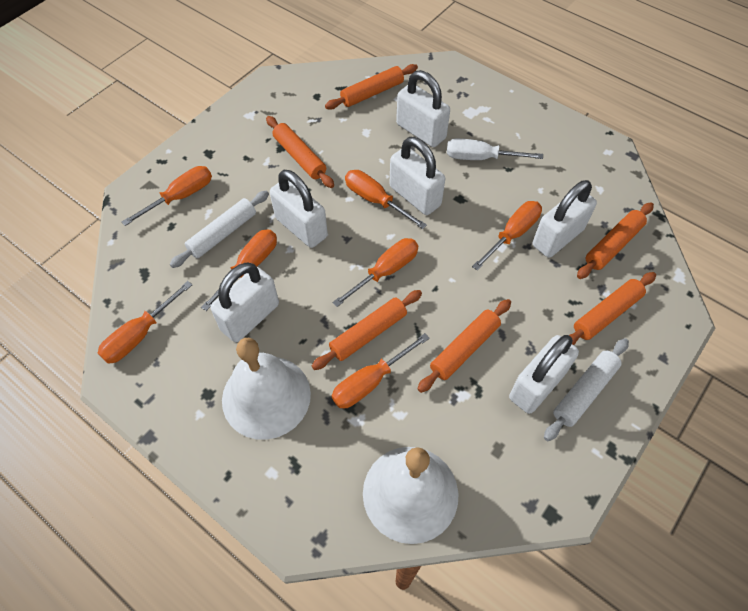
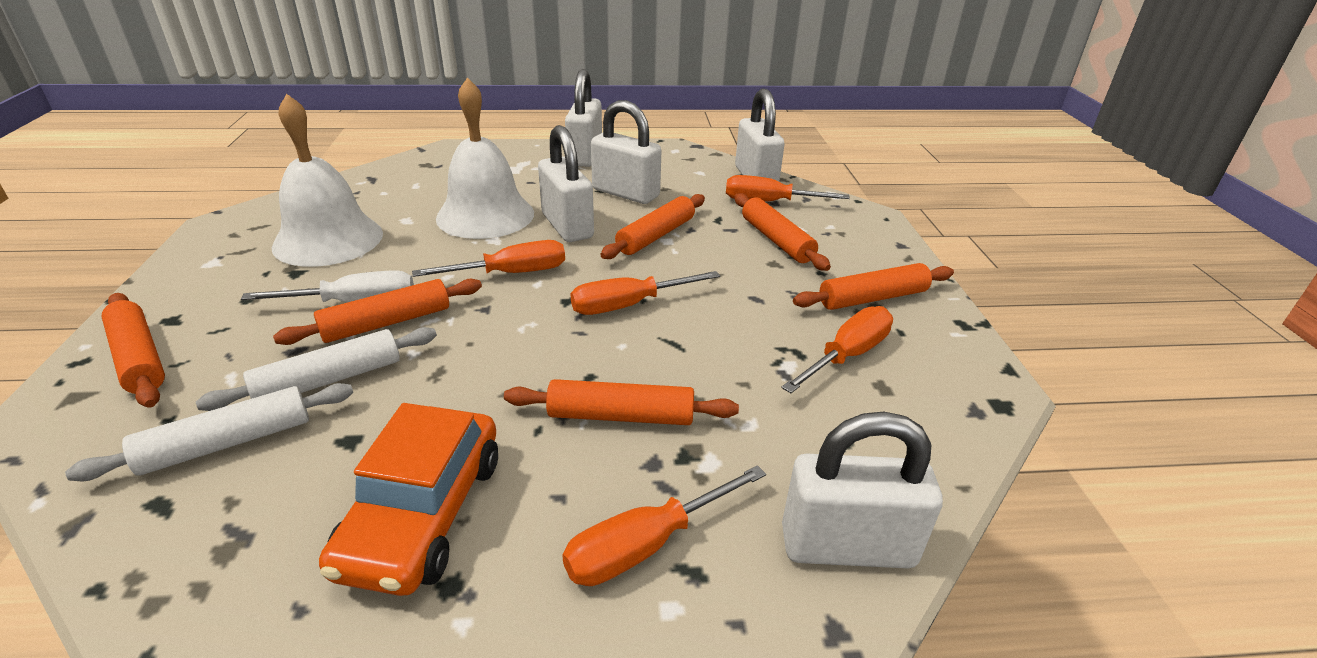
orange car: 0 -> 1
orange screwdriver: 7 -> 5
white padlock: 6 -> 5

